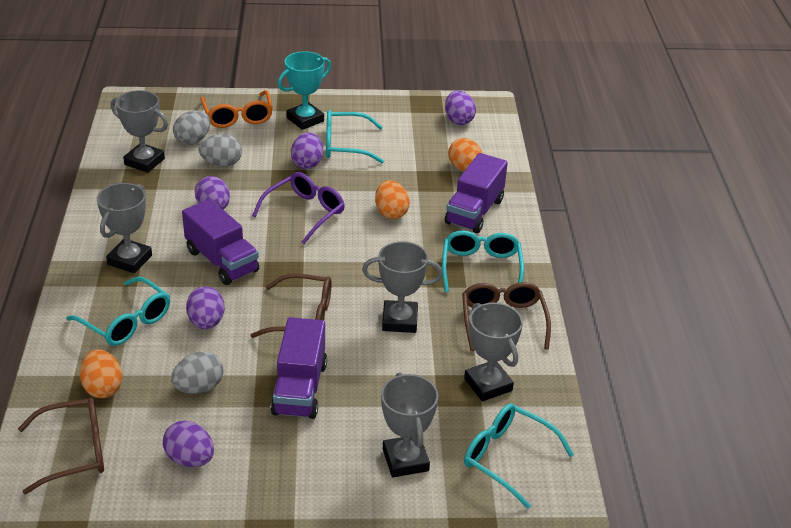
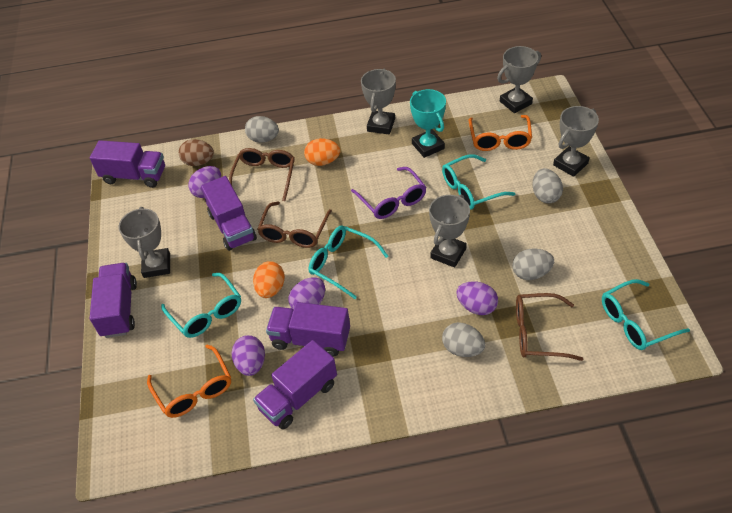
brown egg: 0 -> 1
grey egg: 3 -> 4
orange egg: 3 -> 2
orange glasses: 1 -> 2
purple egg: 5 -> 4
purple truck: 3 -> 5

